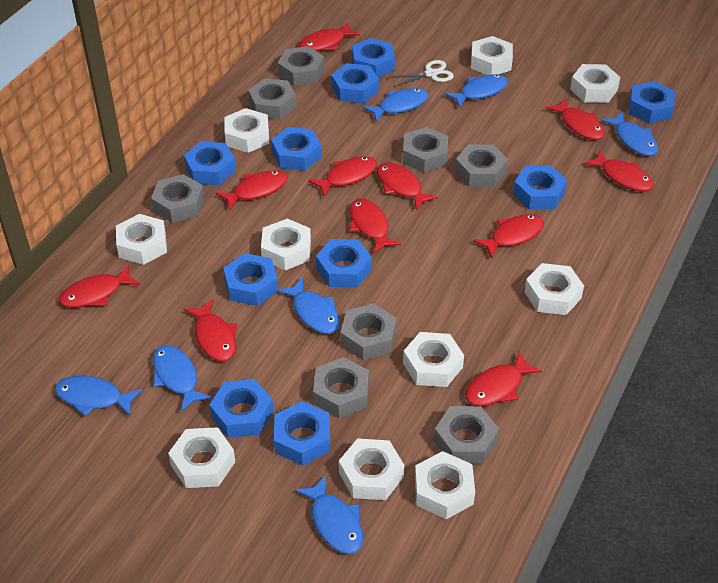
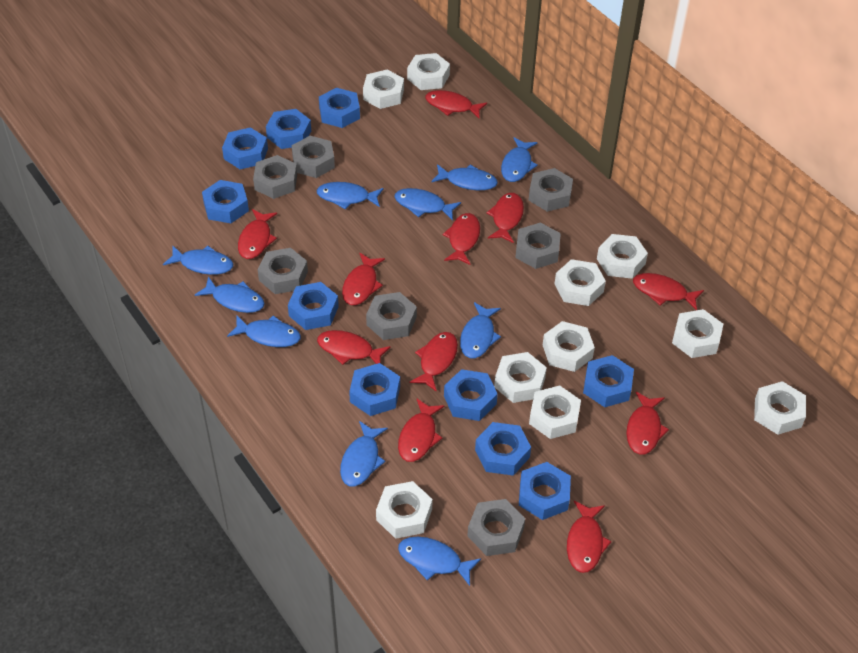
blue fish: 7 -> 10
grey nut: 8 -> 7
white scissors: 1 -> 0

